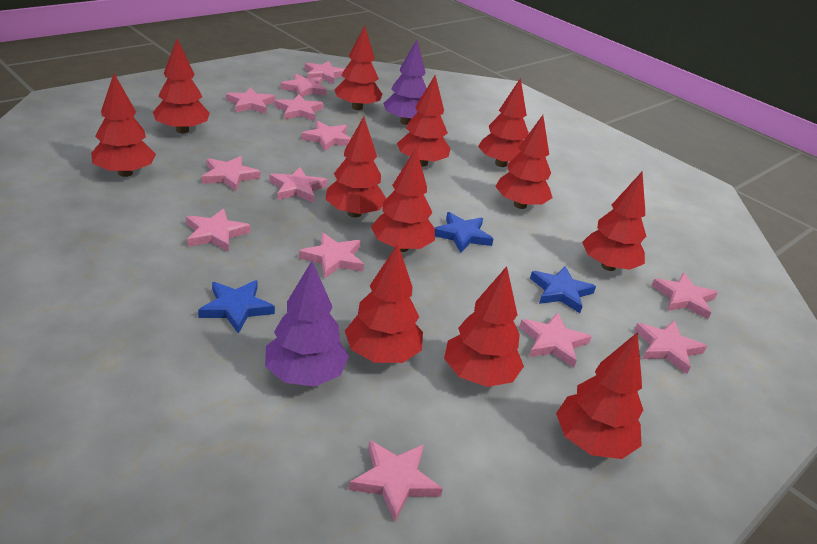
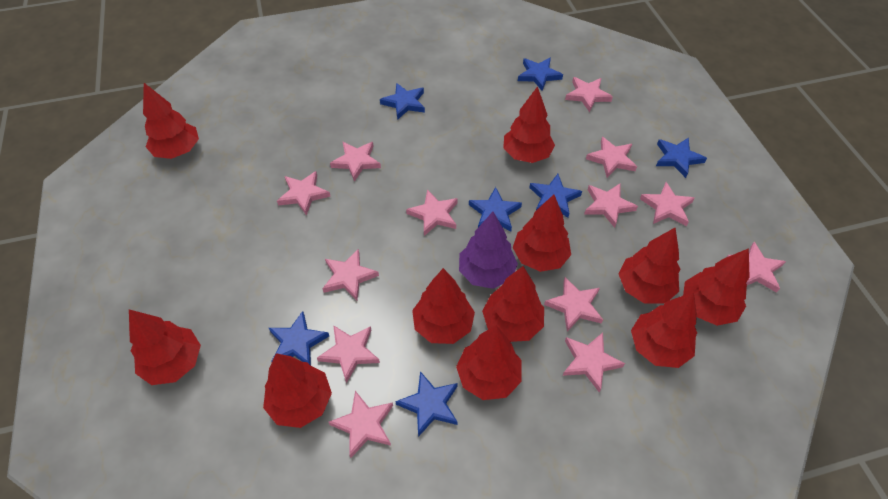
blue star: 3 -> 7
purple tree: 2 -> 1
red tree: 12 -> 11

